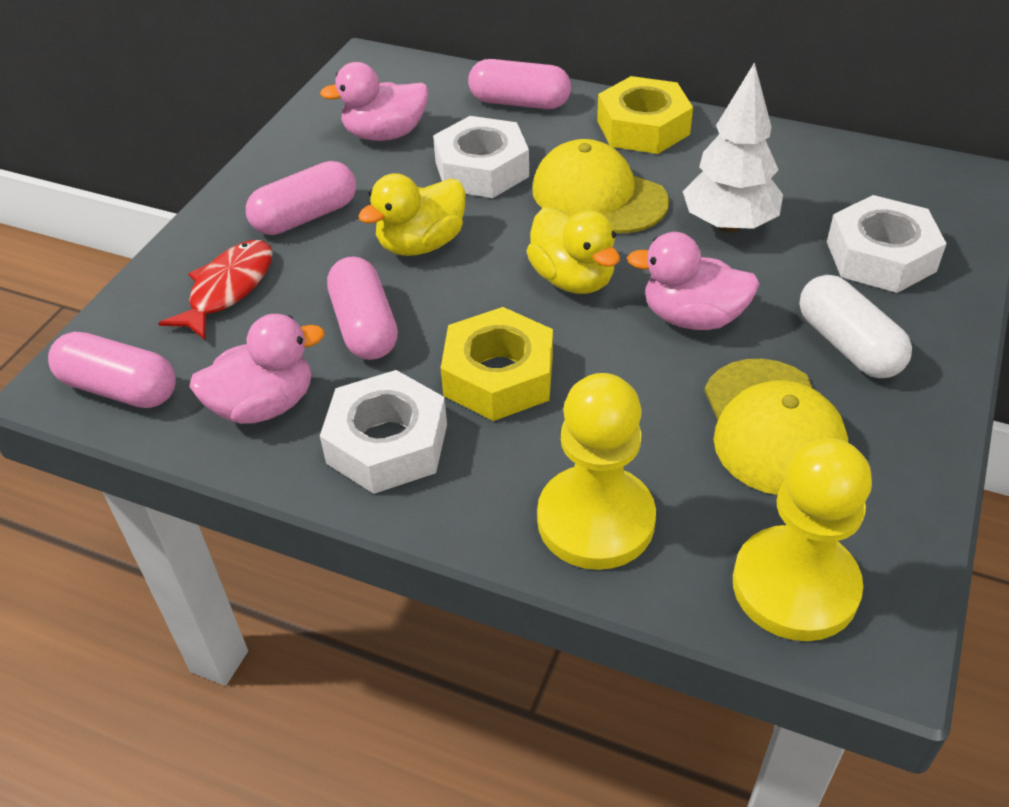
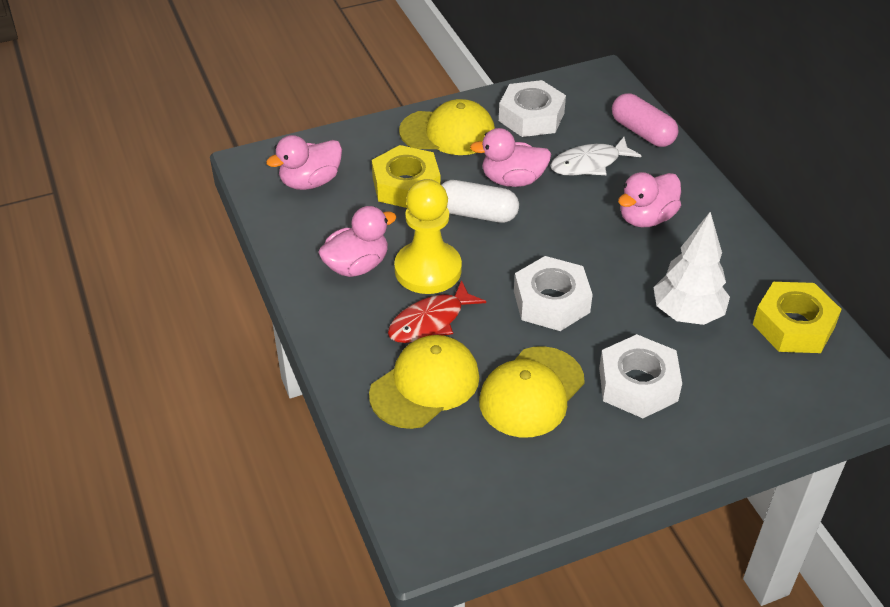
pink capsule: 4 -> 1
pink duck: 3 -> 4
white fish: 0 -> 1
yellow cap: 2 -> 3
yellow duck: 2 -> 0
yellow pawn: 2 -> 1

